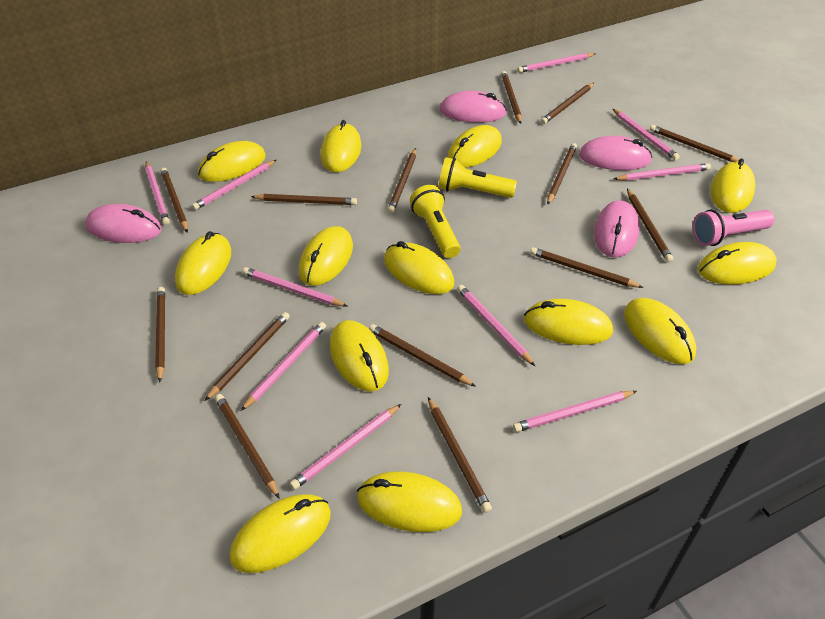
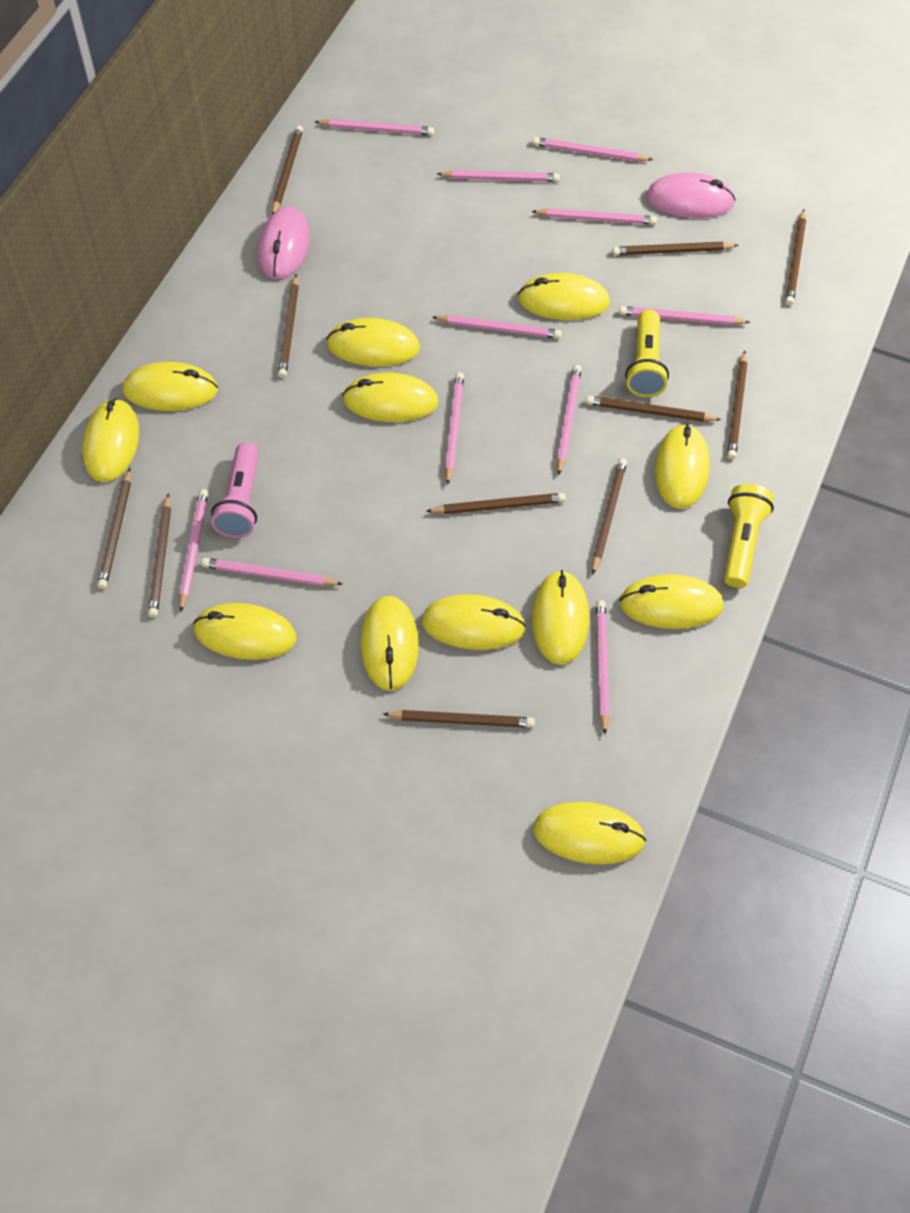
brown pencil: 14 -> 11
pink mouse: 4 -> 2
pink pencil: 10 -> 11
yellow mouse: 13 -> 12

